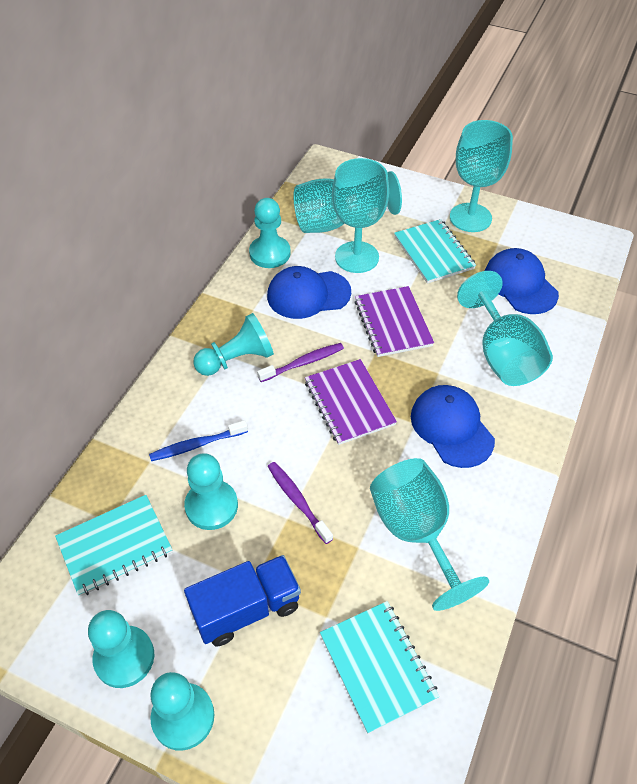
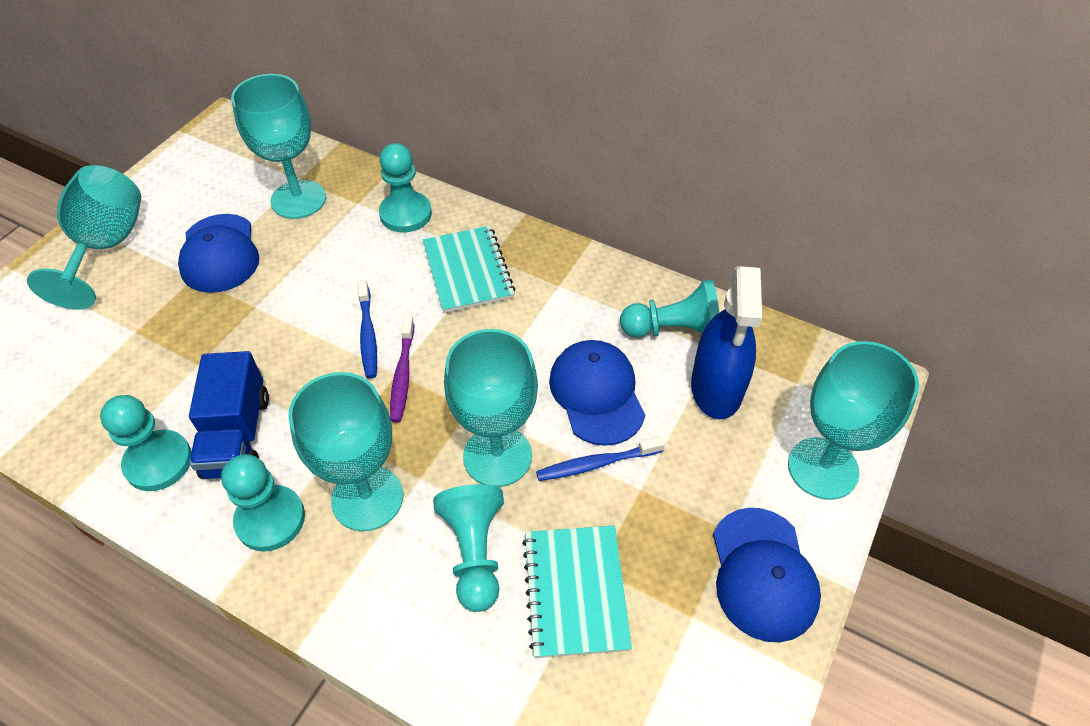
blue spray bottle: 0 -> 1
blue toothbrush: 1 -> 2
purple notebook: 2 -> 0
purple toothbrush: 2 -> 1
turquoise notebook: 3 -> 2

